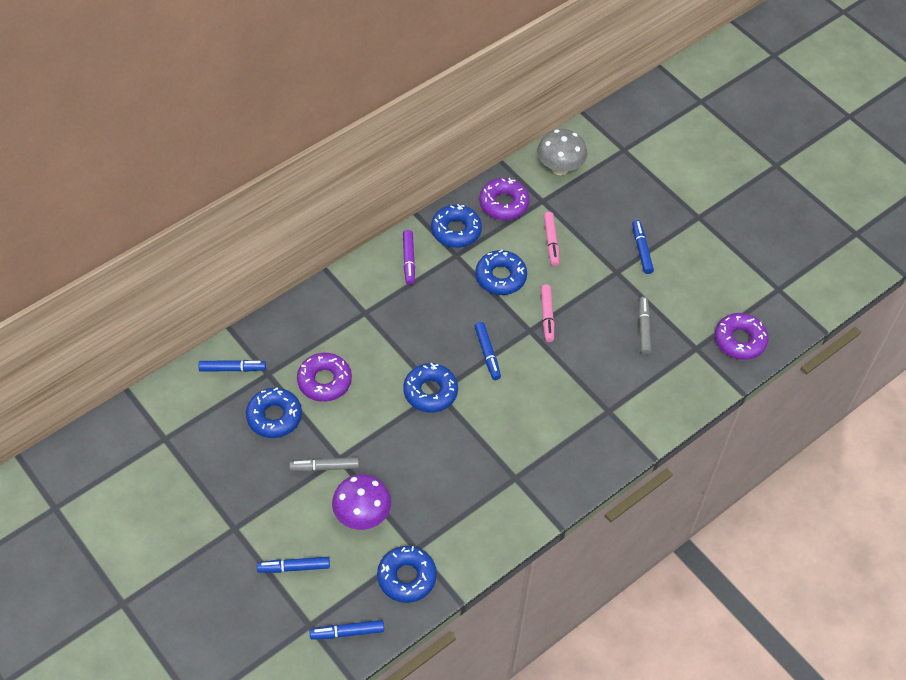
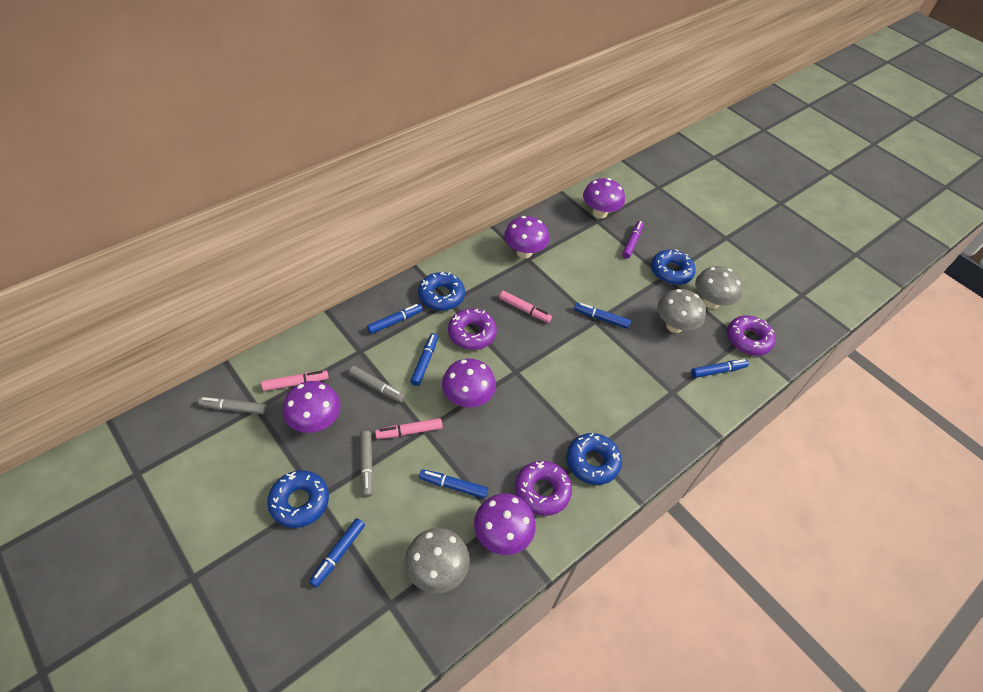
blue donut: 5 -> 4
blue marker: 5 -> 6
grey marker: 2 -> 3
grey mushroom: 1 -> 3
pink marker: 2 -> 3
purple mushroom: 1 -> 5

